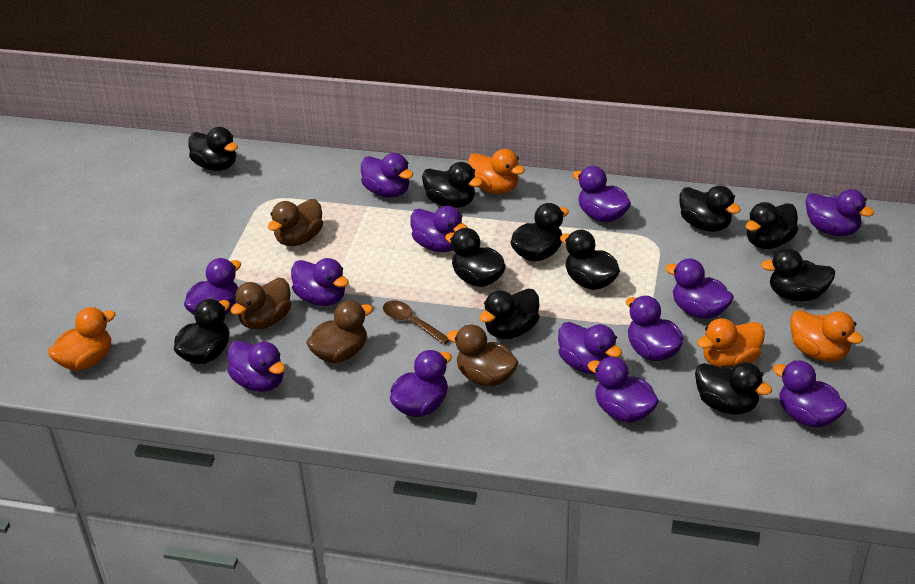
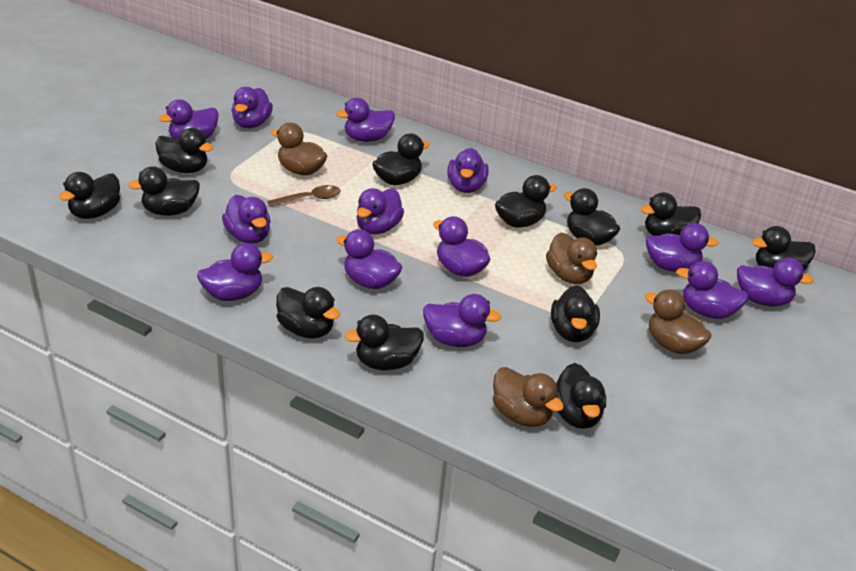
black duck: 11 -> 12
orange duck: 4 -> 0

